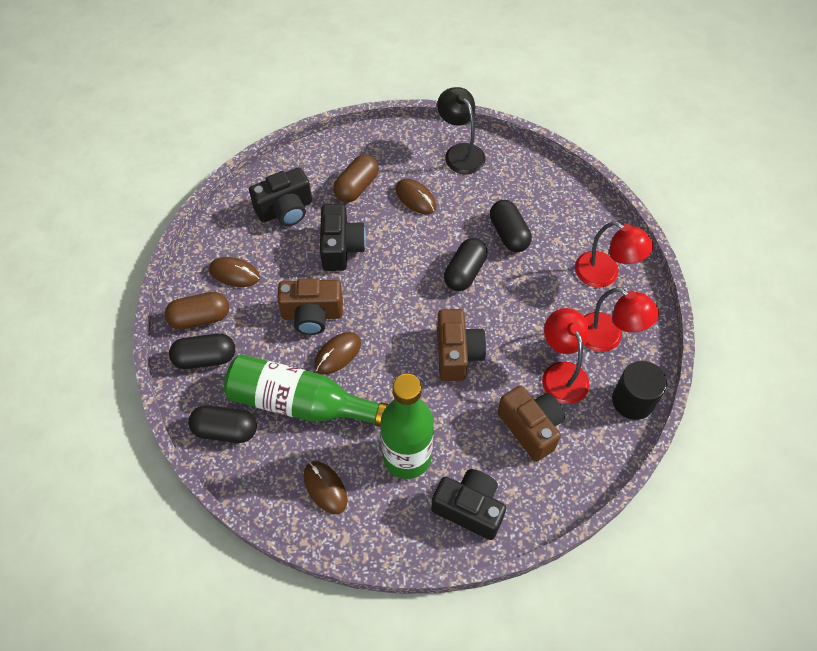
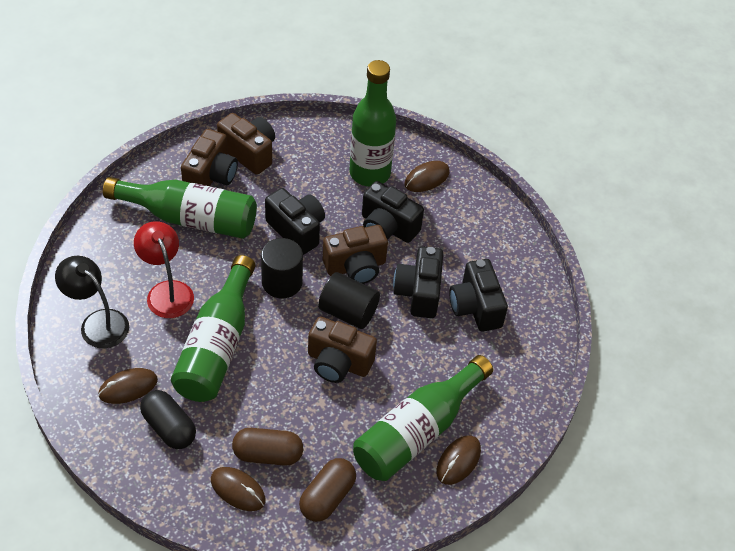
black camera: 3 -> 4
black capsule: 4 -> 1
black cylinder: 1 -> 2
brown camera: 3 -> 4
green bottle: 2 -> 4
red lamp: 3 -> 1

